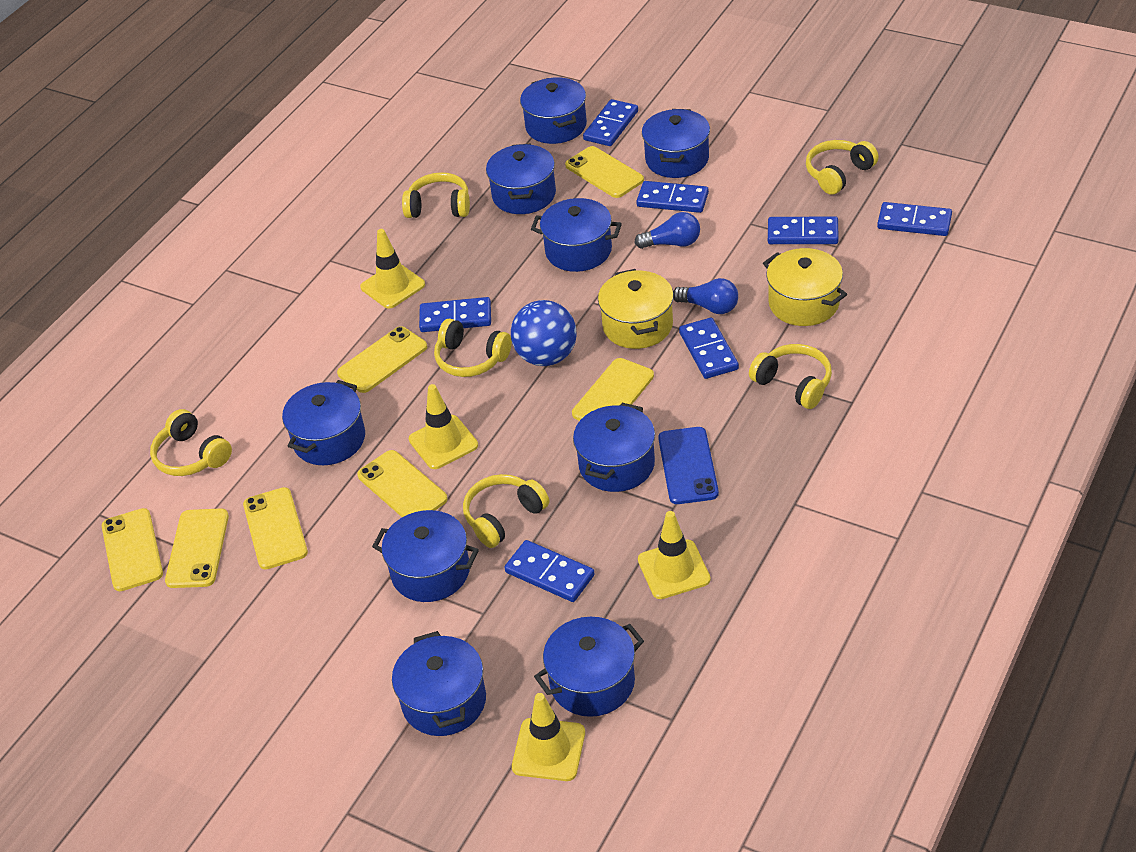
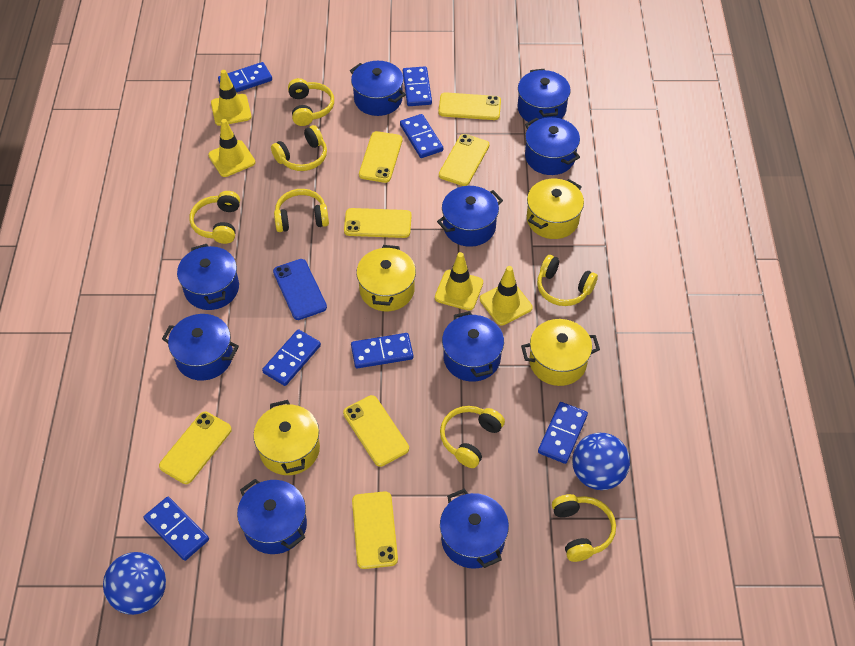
blue ball: 1 -> 2
blue light bulb: 2 -> 0
yellow headphones: 6 -> 7
yellow pot: 2 -> 4

